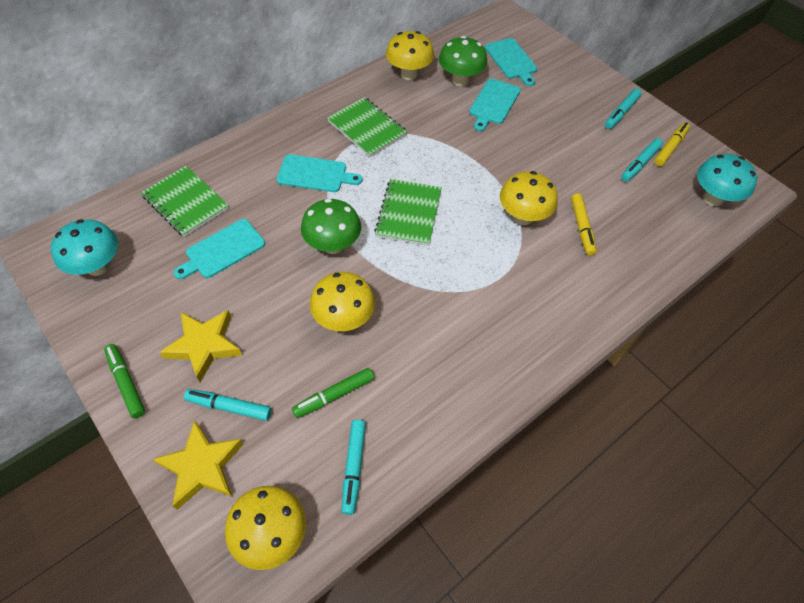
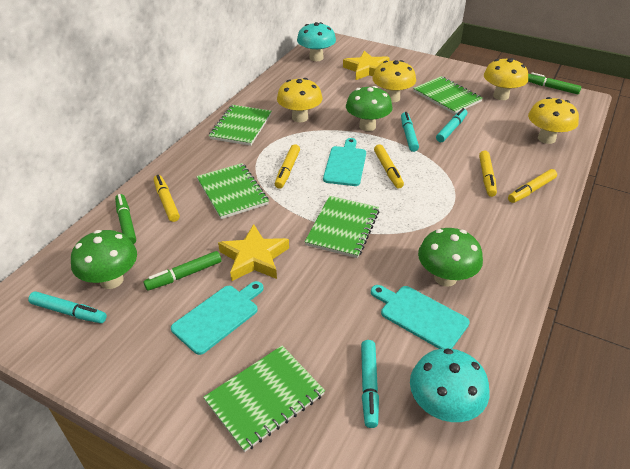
green marker: 2 -> 3
green mushroom: 2 -> 3
green notebook: 3 -> 5
turquoise cutting board: 4 -> 3
yellow marker: 2 -> 5

